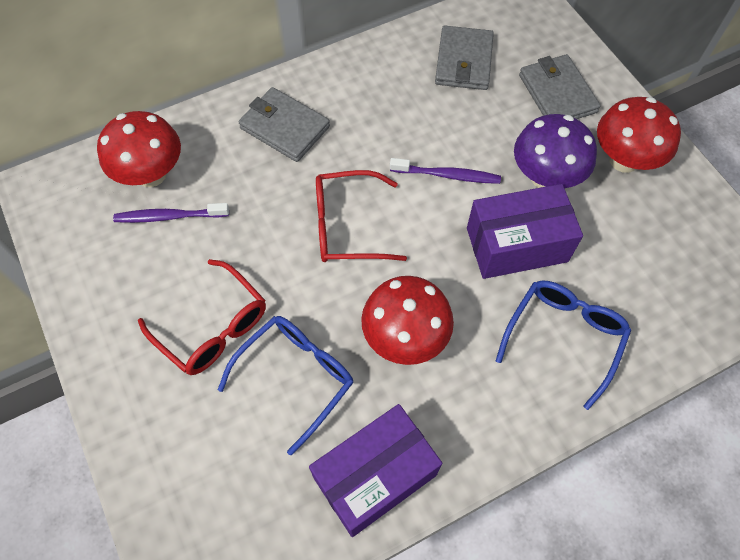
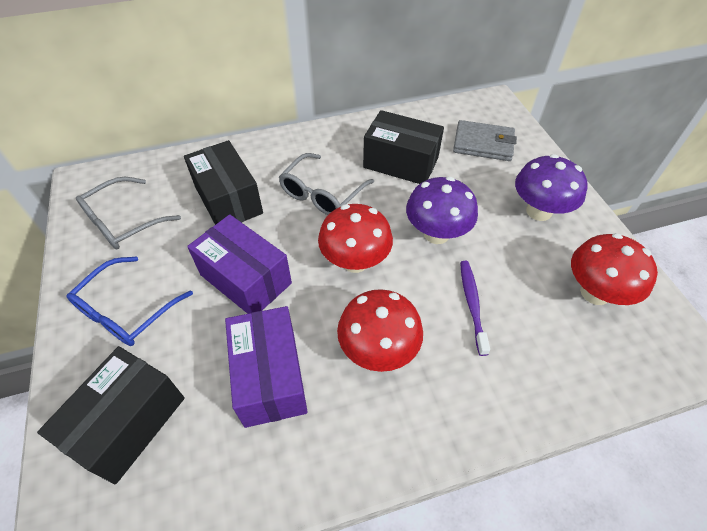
black box: 0 -> 3
blue glasses: 2 -> 1
grey glasses: 0 -> 2
grey wallet: 3 -> 1
purple mushroom: 1 -> 2
purple toothbrush: 2 -> 1
red glasses: 2 -> 0

